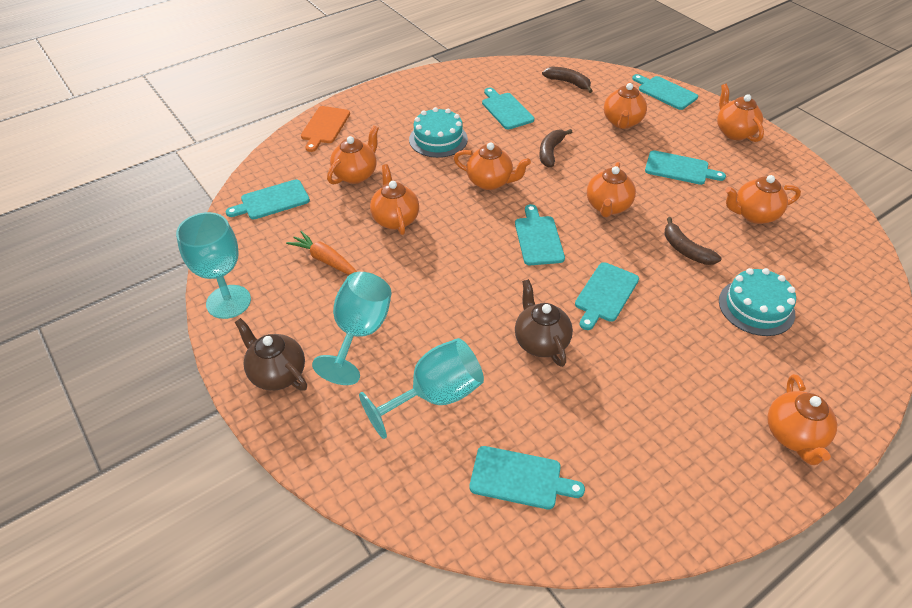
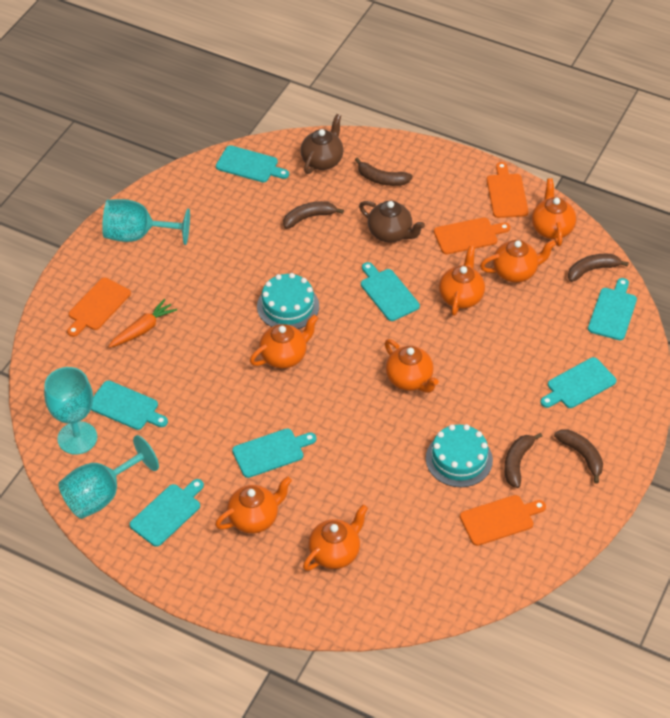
brown banana: 3 -> 5
orange cutting board: 1 -> 4
orange teapot: 8 -> 7

